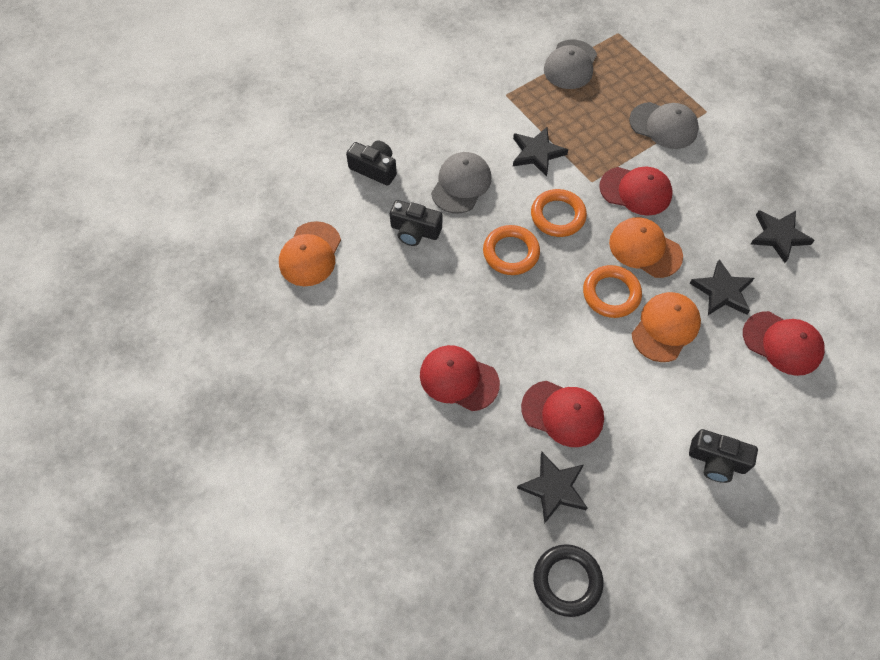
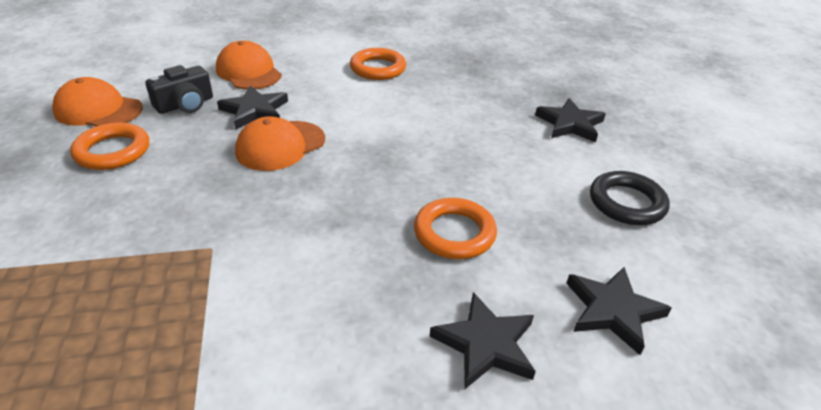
black camera: 3 -> 1
grey cap: 3 -> 0
red cap: 4 -> 0

